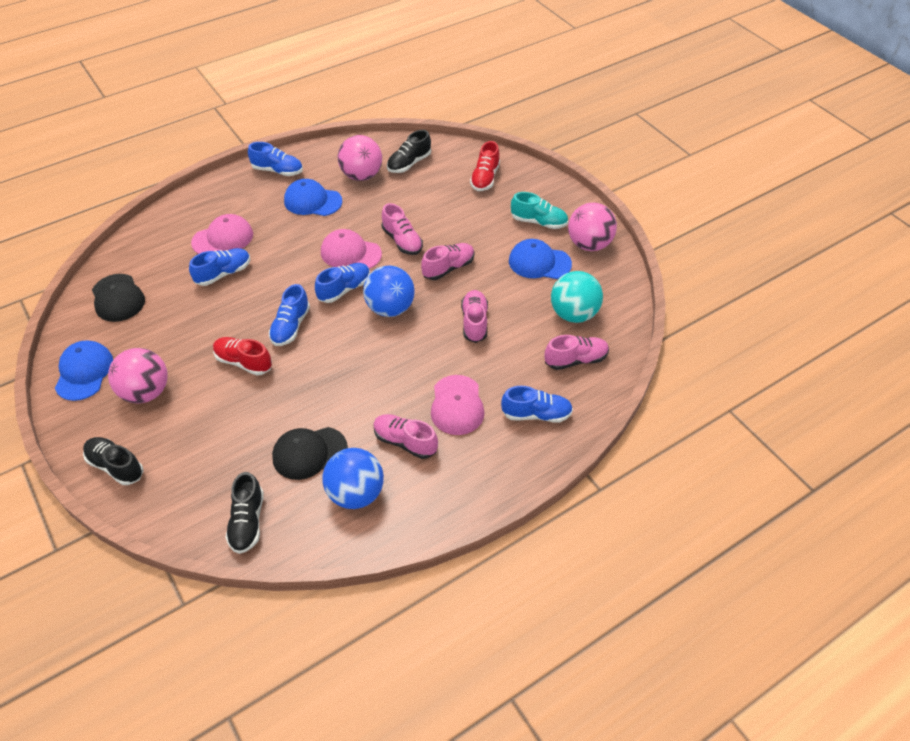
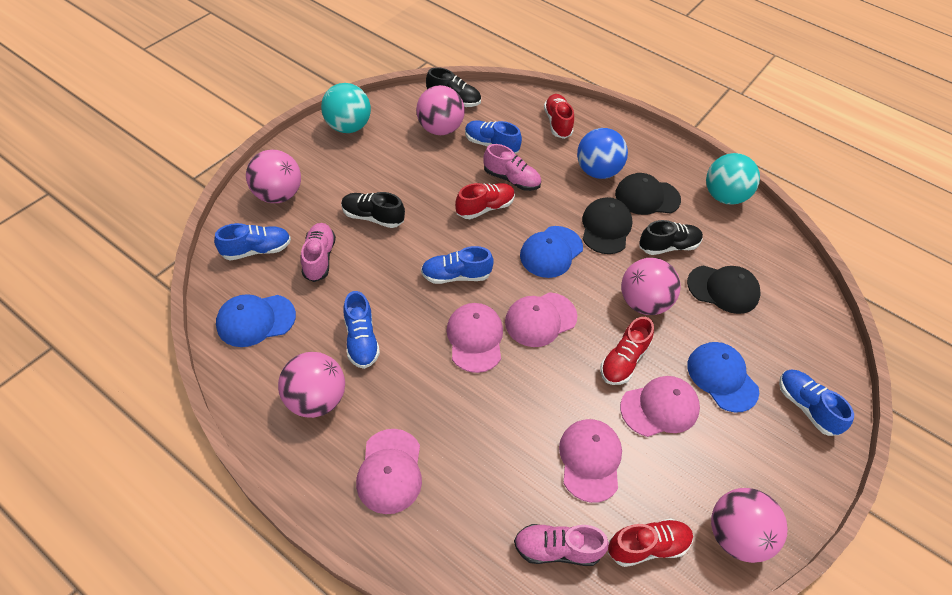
black cap: 2 -> 3
blue ball: 2 -> 1
pink ball: 3 -> 5
pink cap: 3 -> 5
pink shoe: 5 -> 3
red shoe: 2 -> 4
turquoise ball: 1 -> 2
turquoise shoe: 1 -> 0

